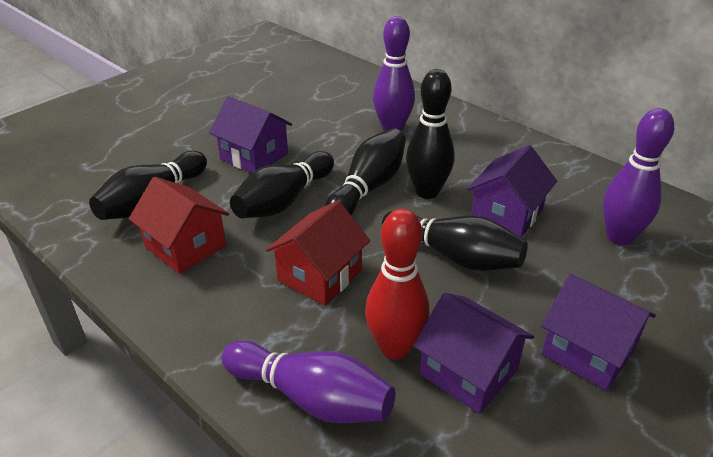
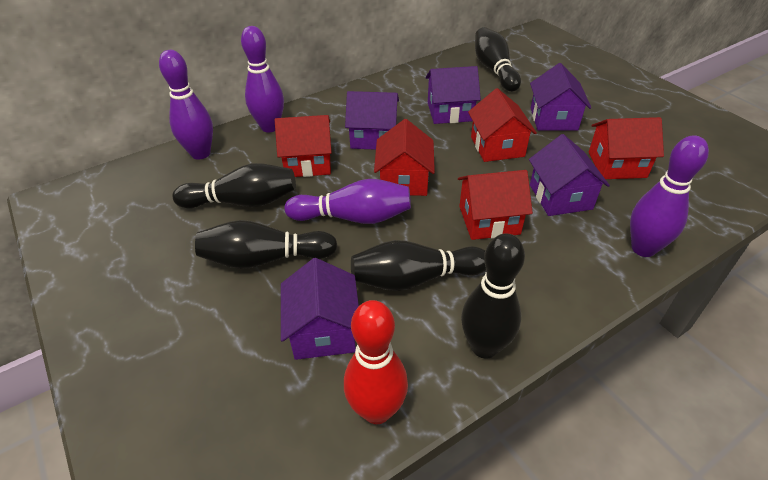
purple bowling pin: 3 -> 4
purple house: 4 -> 5
red house: 2 -> 5

